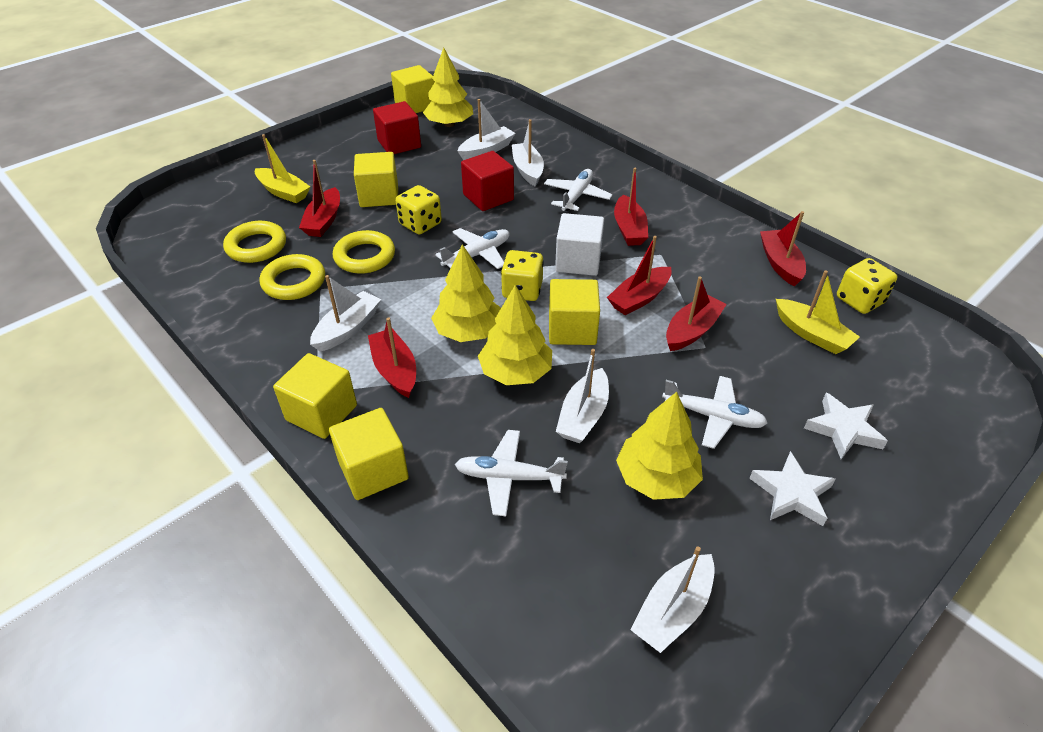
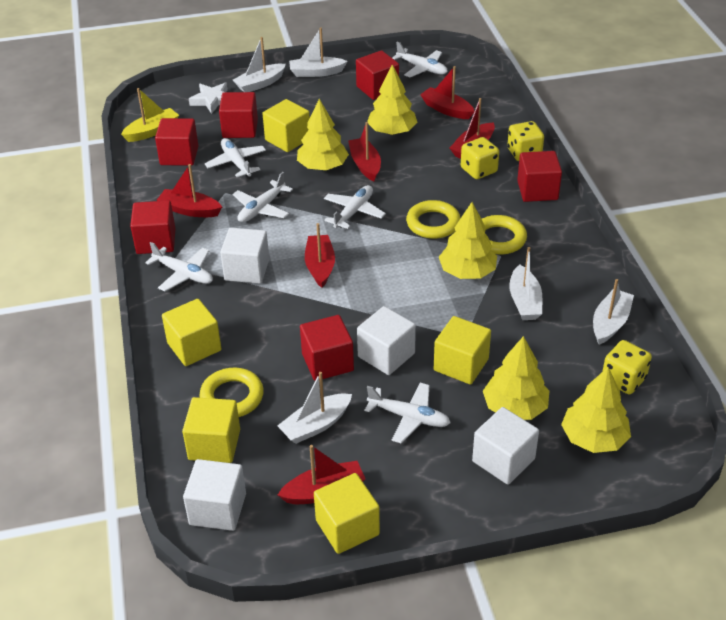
red cube: 2 -> 6
white cube: 1 -> 4
white plane: 4 -> 6
white star: 2 -> 1
yellow boat: 2 -> 1
yellow tree: 4 -> 5

